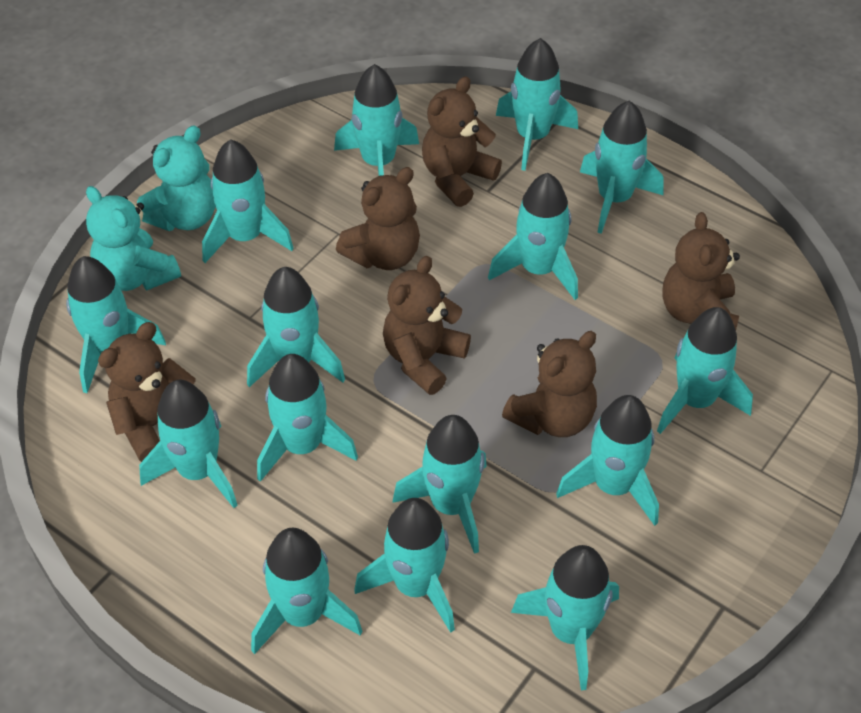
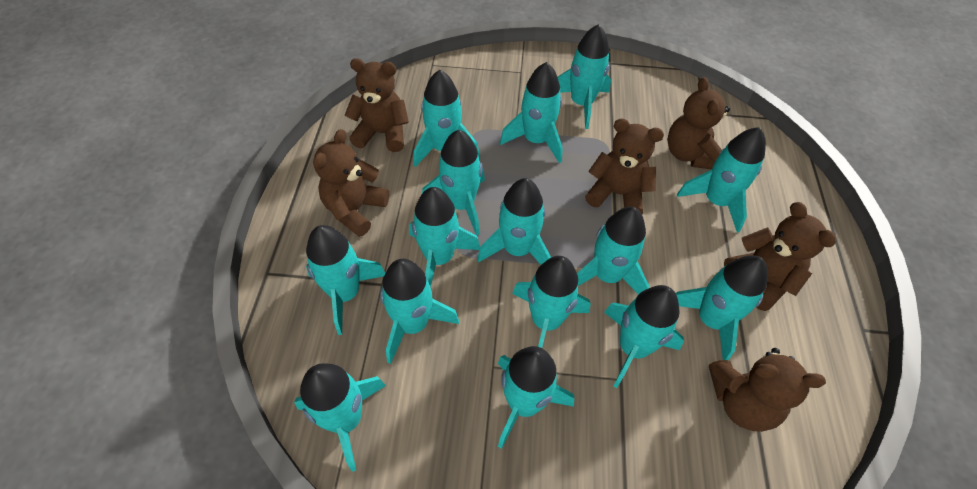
turquoise teddy bear: 2 -> 0

